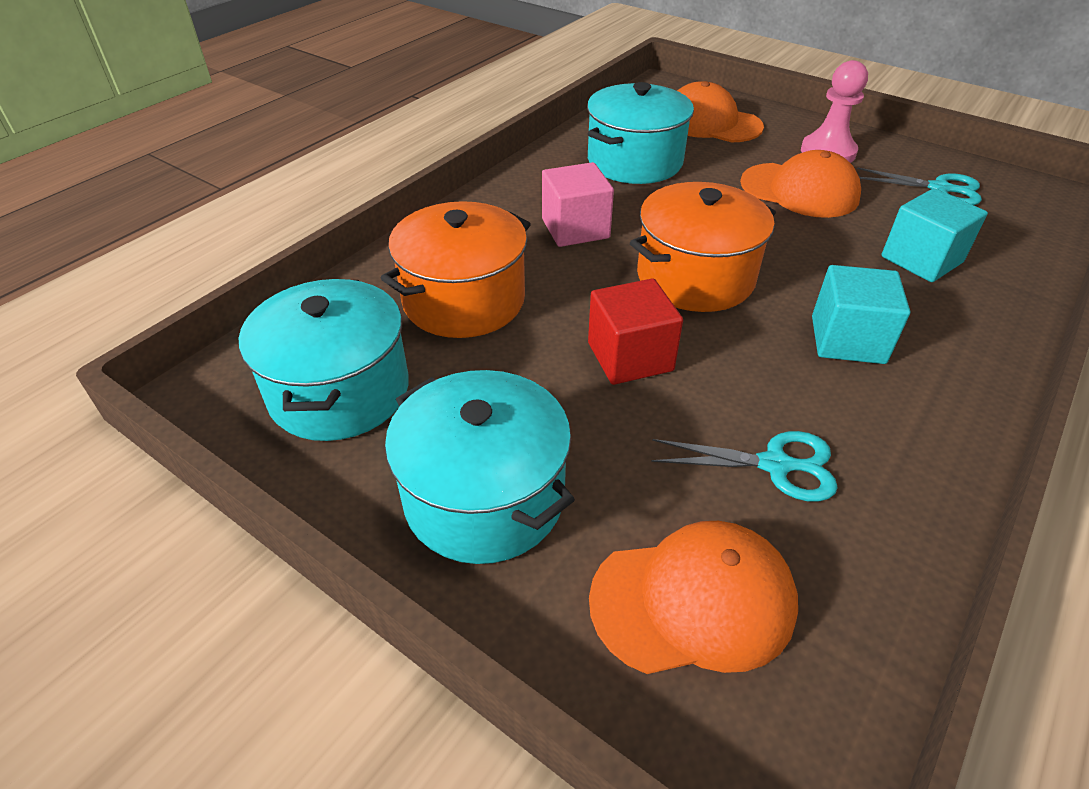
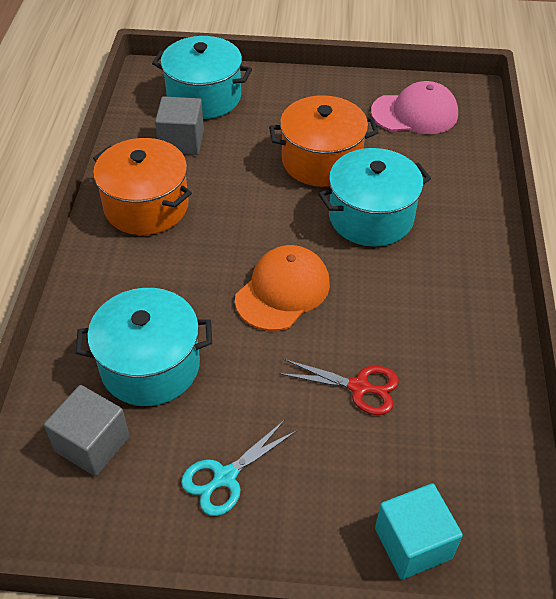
grey cube: 0 -> 2
orange cap: 3 -> 1
pink cap: 0 -> 1
pink cube: 1 -> 0
pink pawn: 1 -> 0
red cube: 1 -> 0
red scissors: 0 -> 1
turquoise cube: 2 -> 1
turquoise scissors: 2 -> 1

